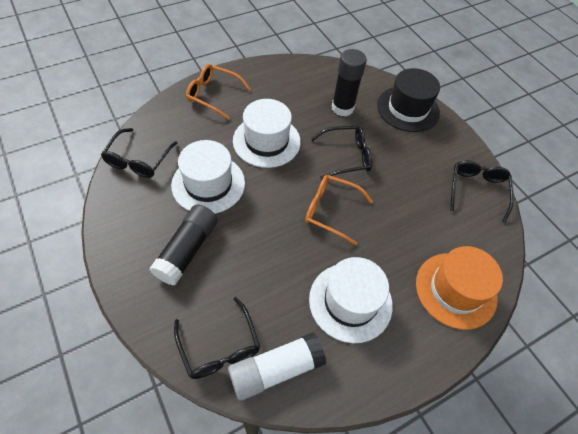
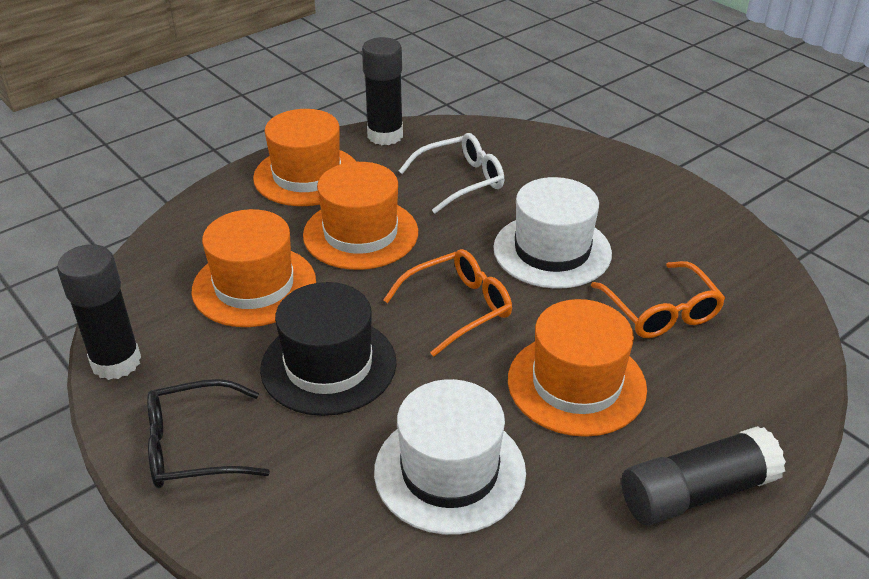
black glasses: 4 -> 1
black glue stick: 2 -> 3
orange hat: 1 -> 4
white glasses: 0 -> 1
white glue stick: 1 -> 0
white hat: 3 -> 2

